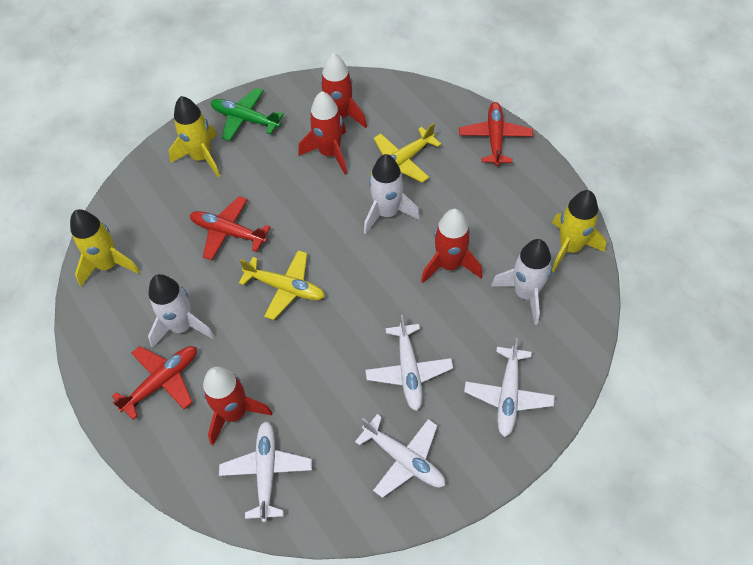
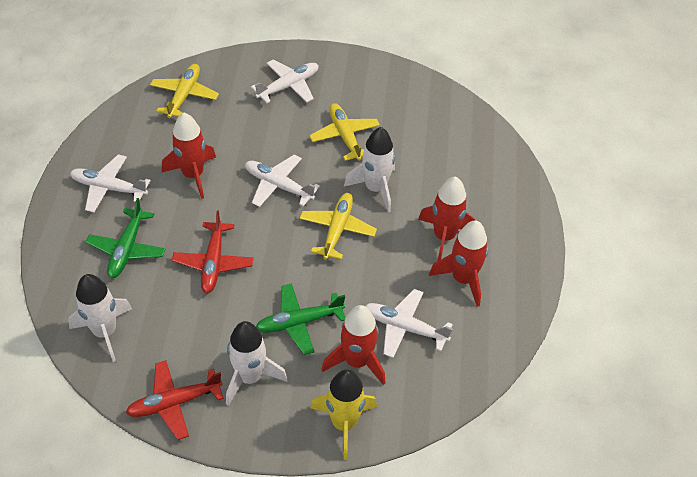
green plane: 1 -> 2
red plane: 3 -> 2
yellow plane: 2 -> 3
yellow rocket: 3 -> 1

